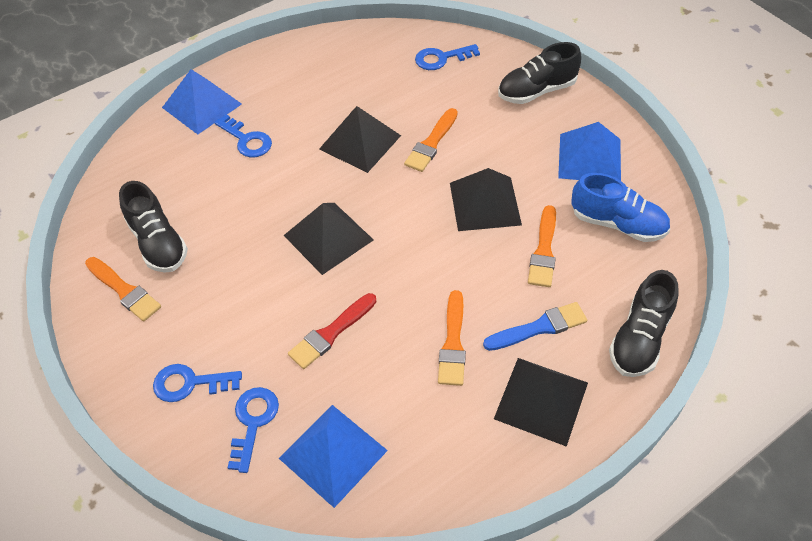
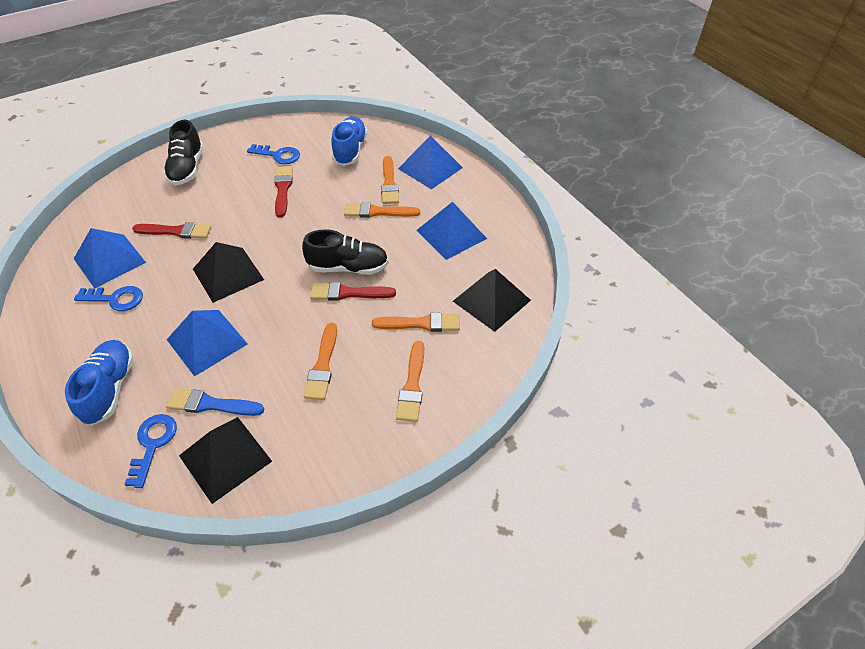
black pyramid: 4 -> 3
black shoe: 3 -> 2
blue key: 4 -> 3
blue pyramid: 3 -> 4
blue shoe: 1 -> 2
orange brush: 4 -> 5
red brush: 1 -> 3

